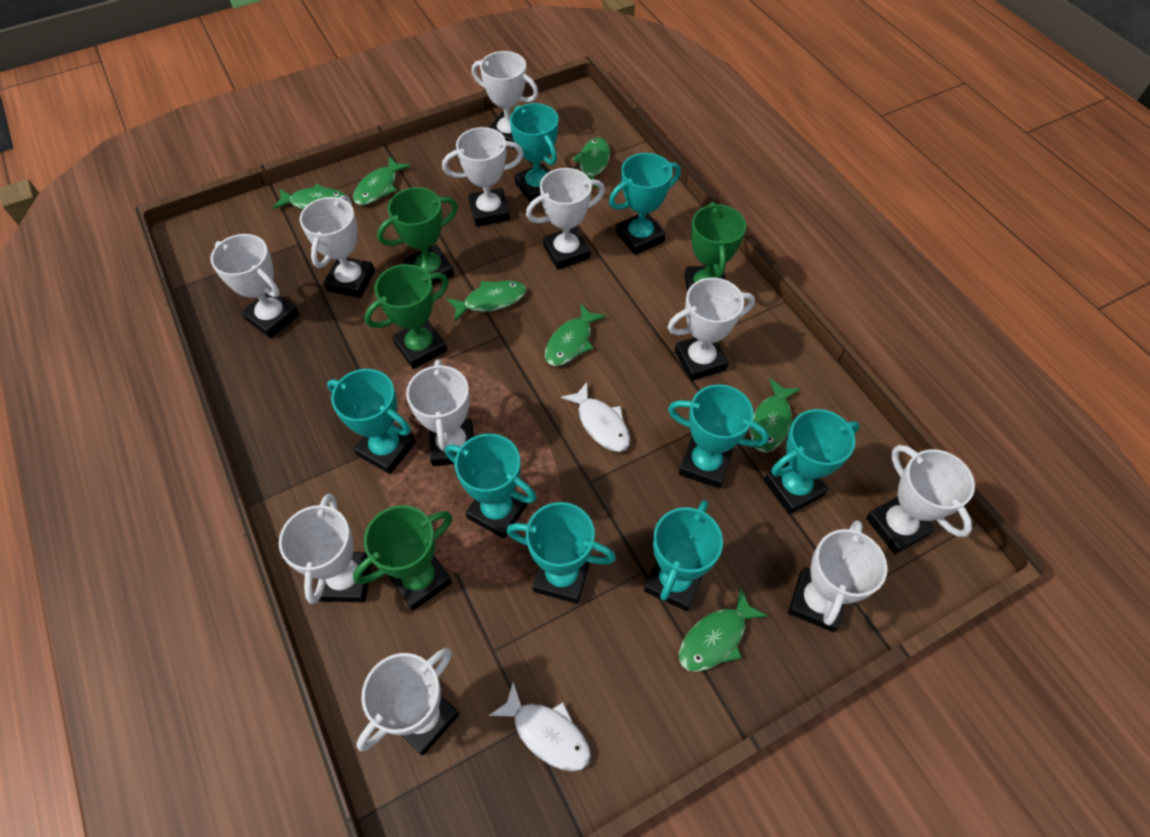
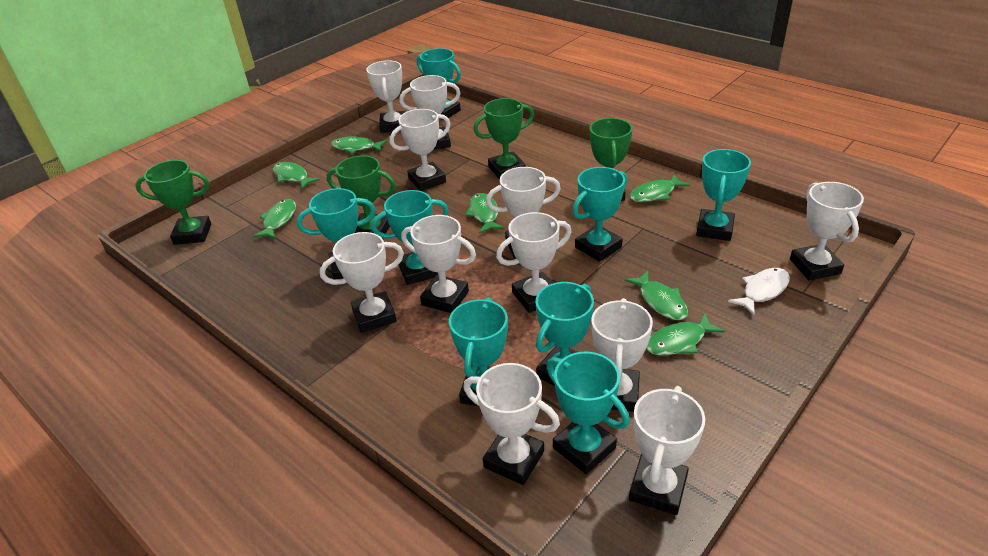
white fish: 2 -> 1

